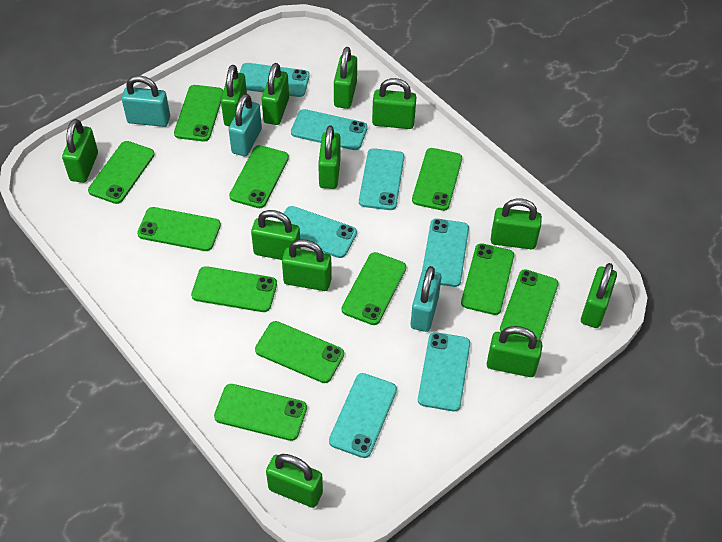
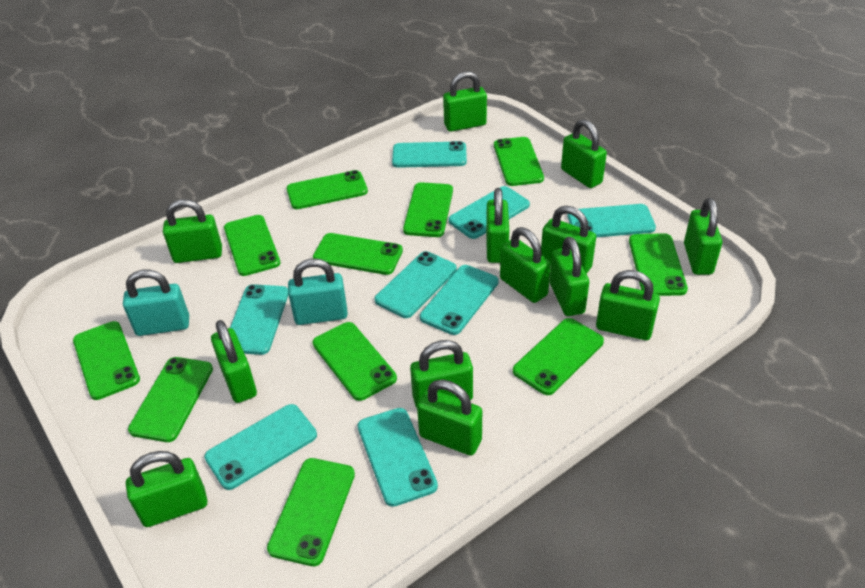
green padlock: 12 -> 13
turquoise padlock: 3 -> 2
turquoise phone: 7 -> 8

